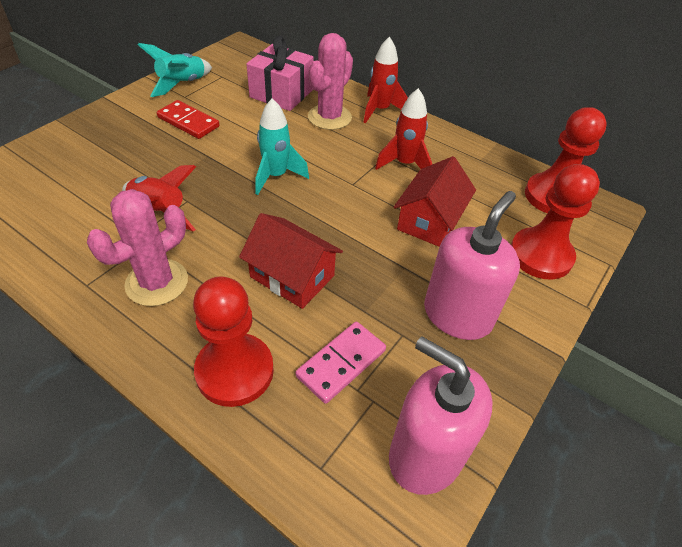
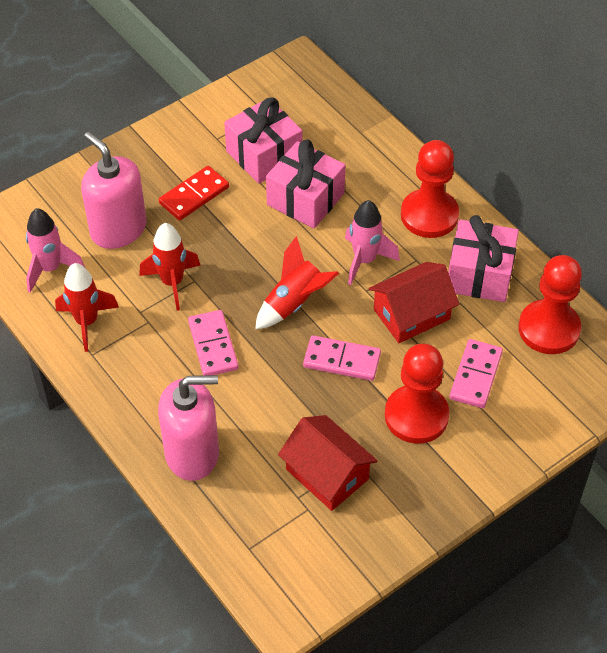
pink cactus: 2 -> 0
pink domino: 1 -> 3
pink gift: 1 -> 3
pink rocket: 0 -> 2
turquoise rocket: 2 -> 0

